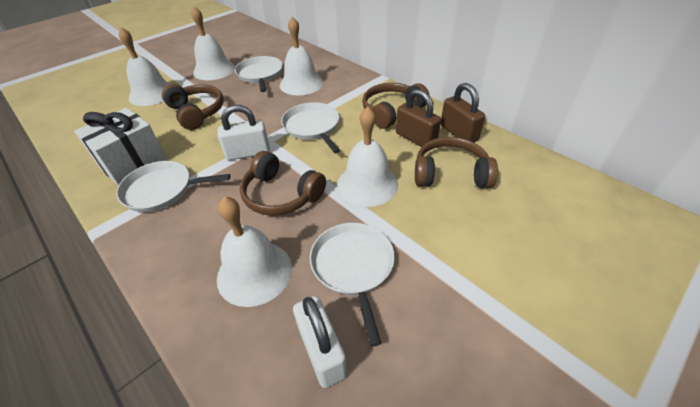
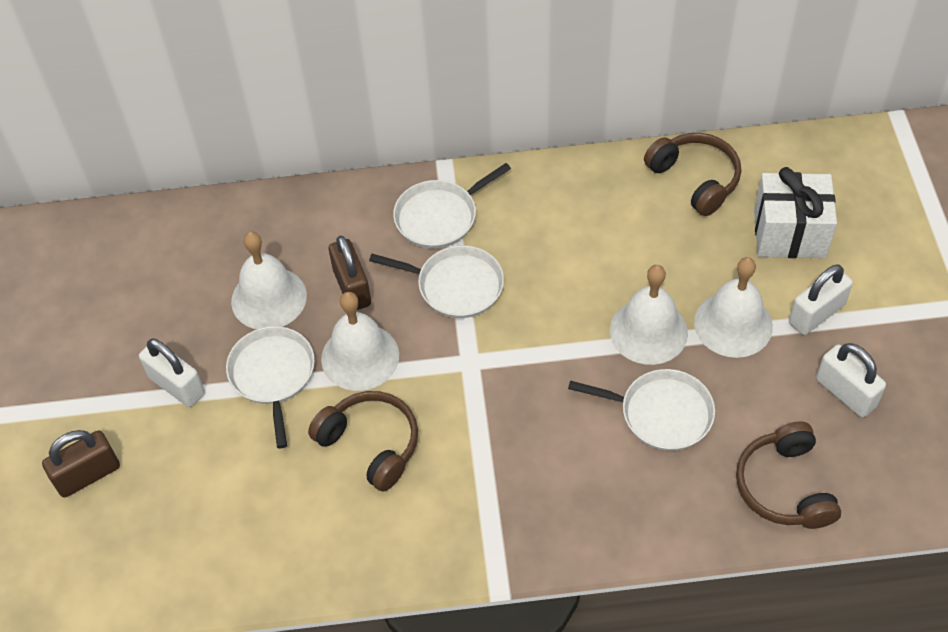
brown headphones: 4 -> 3
white bell: 5 -> 4
white padlock: 2 -> 3

